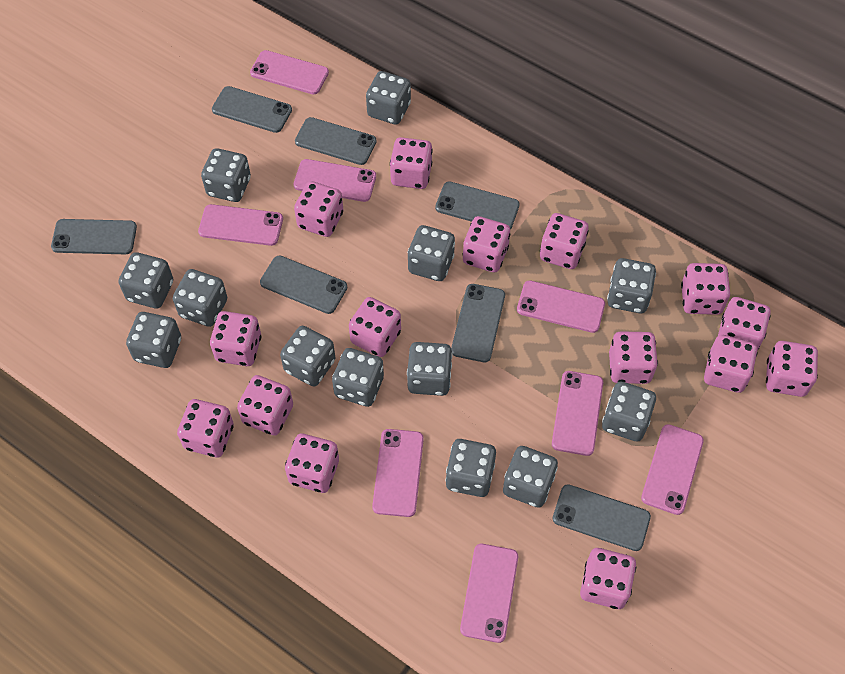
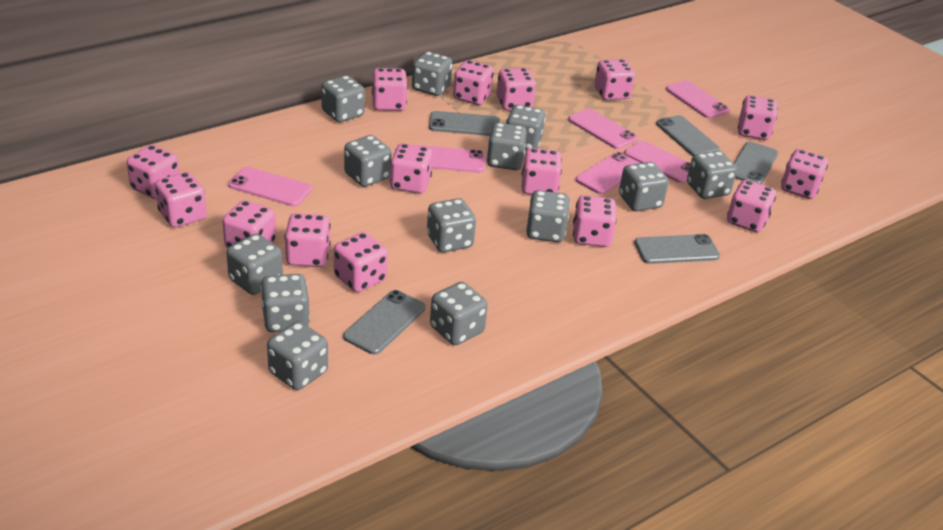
grey phone: 7 -> 5
pink phone: 8 -> 6

